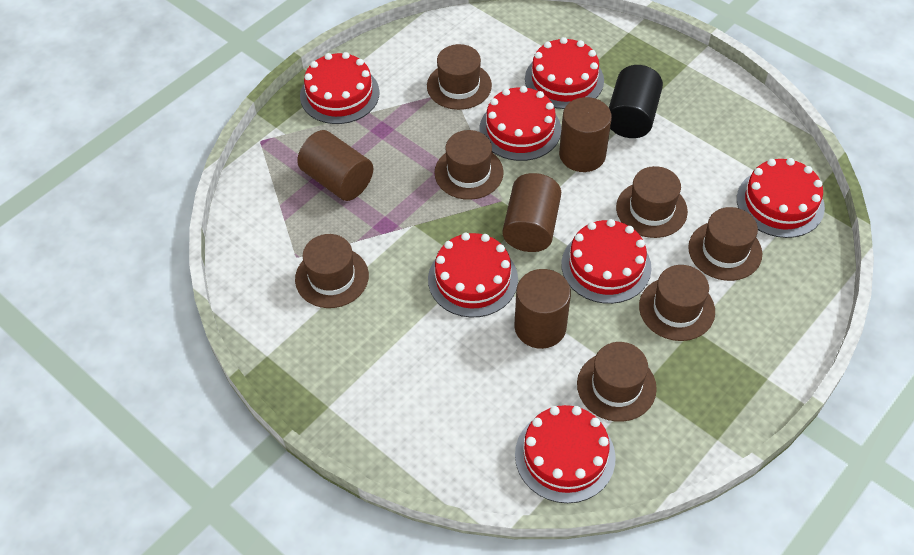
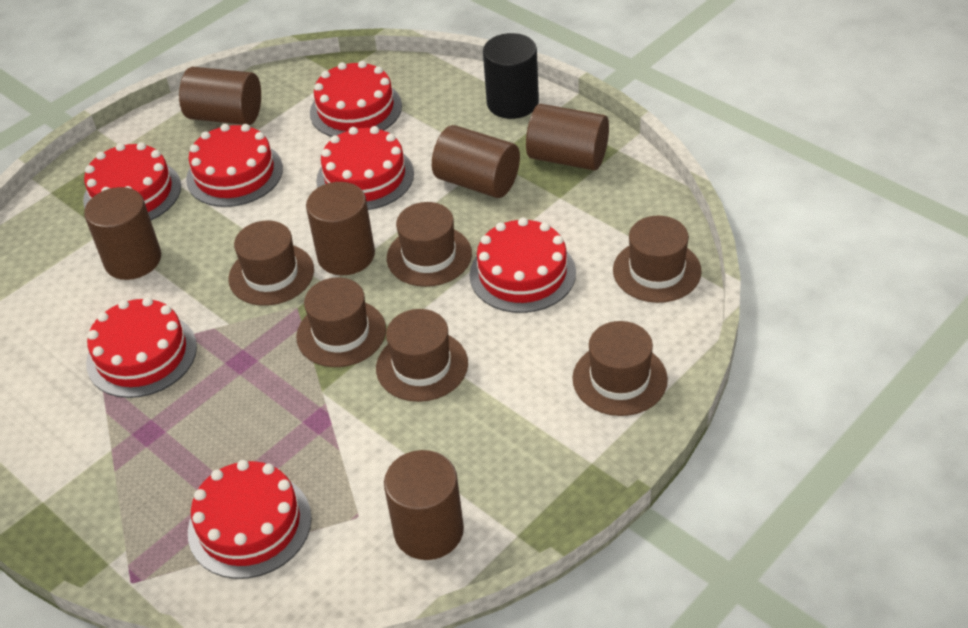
brown cylinder: 4 -> 6
brown hat: 7 -> 6

